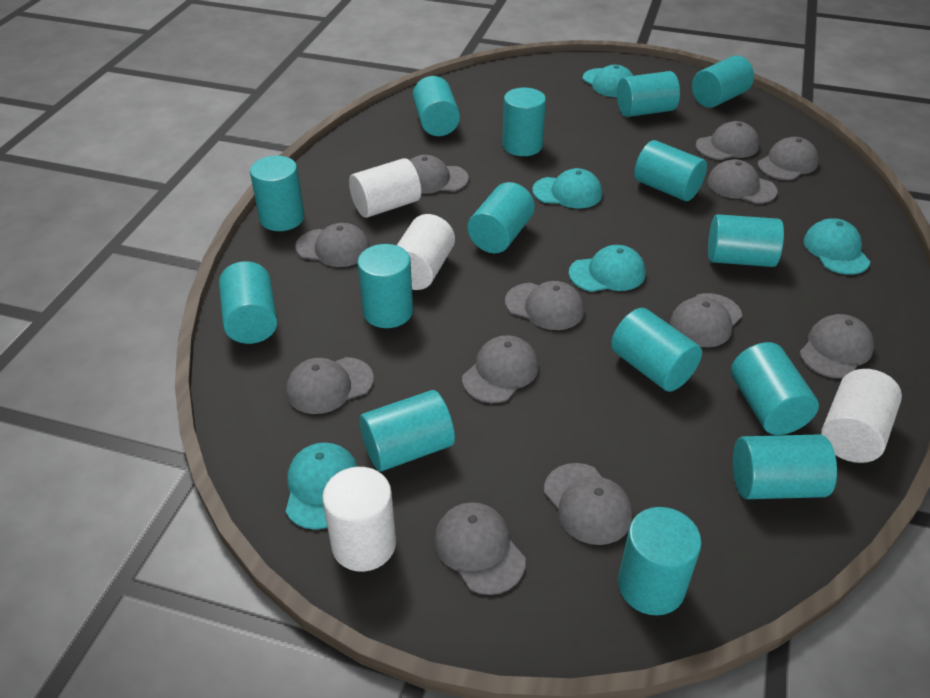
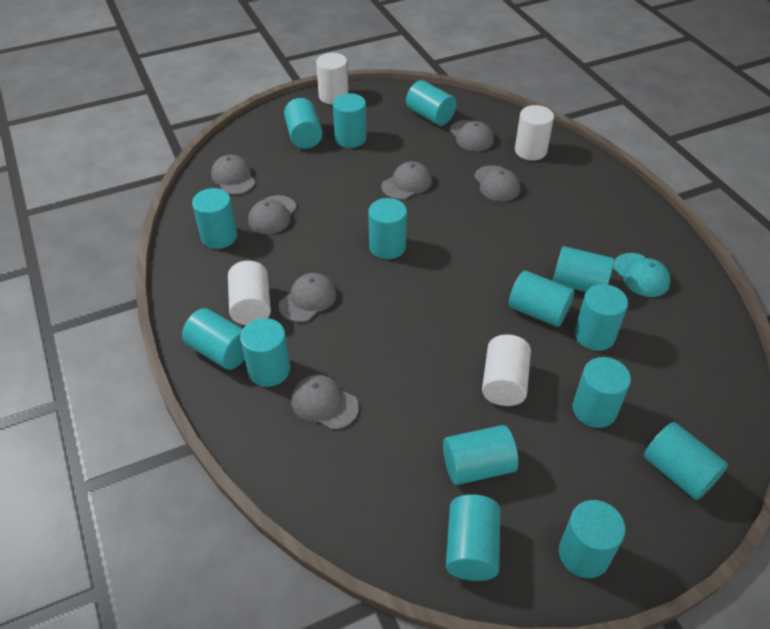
grey cap: 12 -> 7
turquoise cap: 5 -> 1

